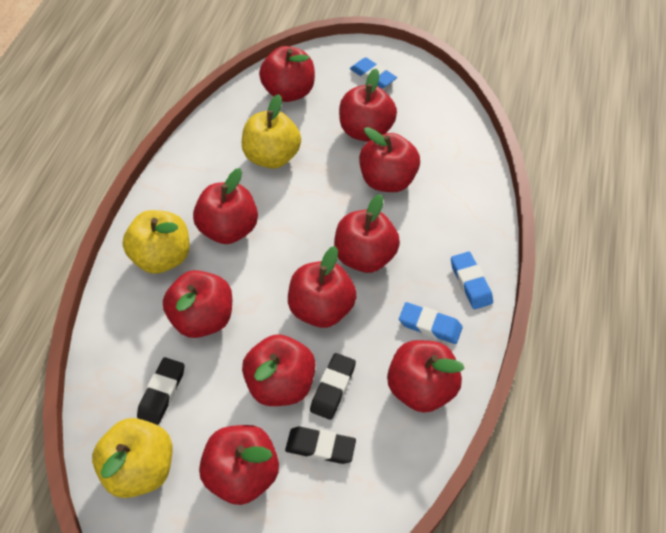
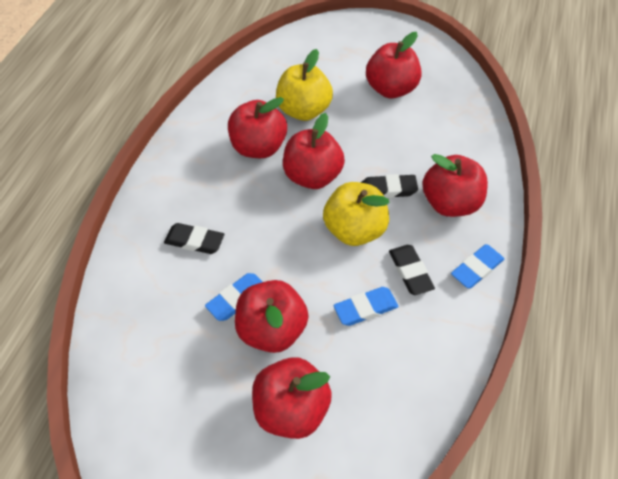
red apple: 10 -> 6
yellow apple: 3 -> 2

